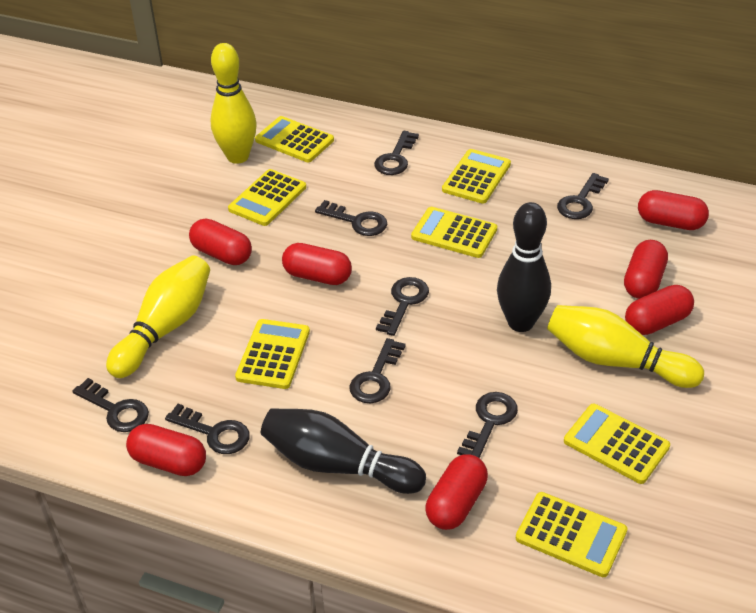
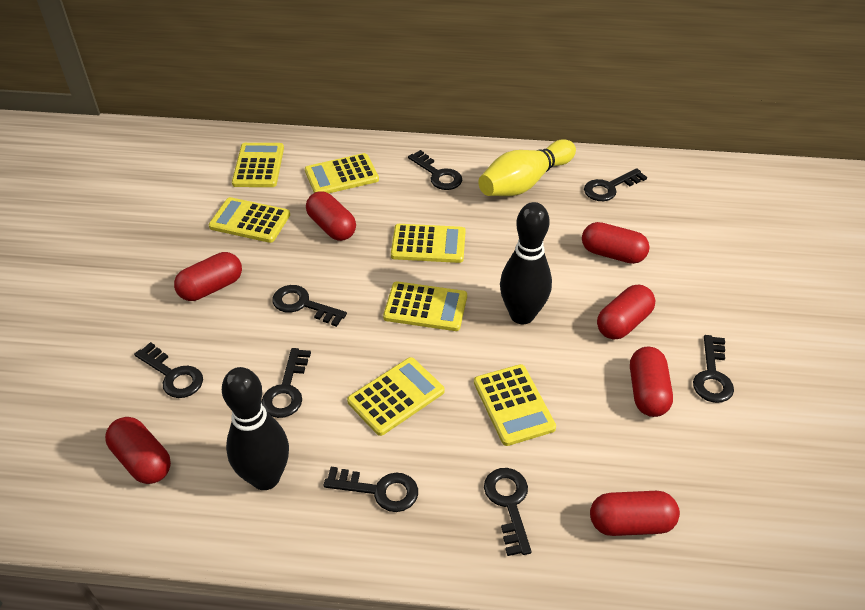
yellow bowling pin: 3 -> 1

